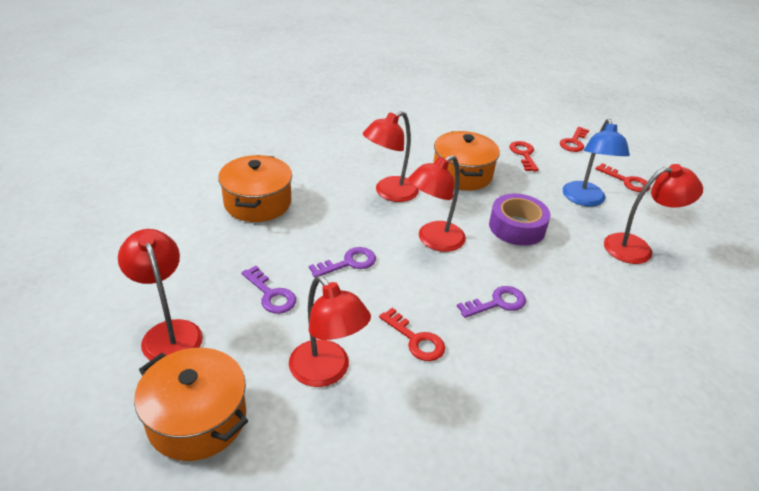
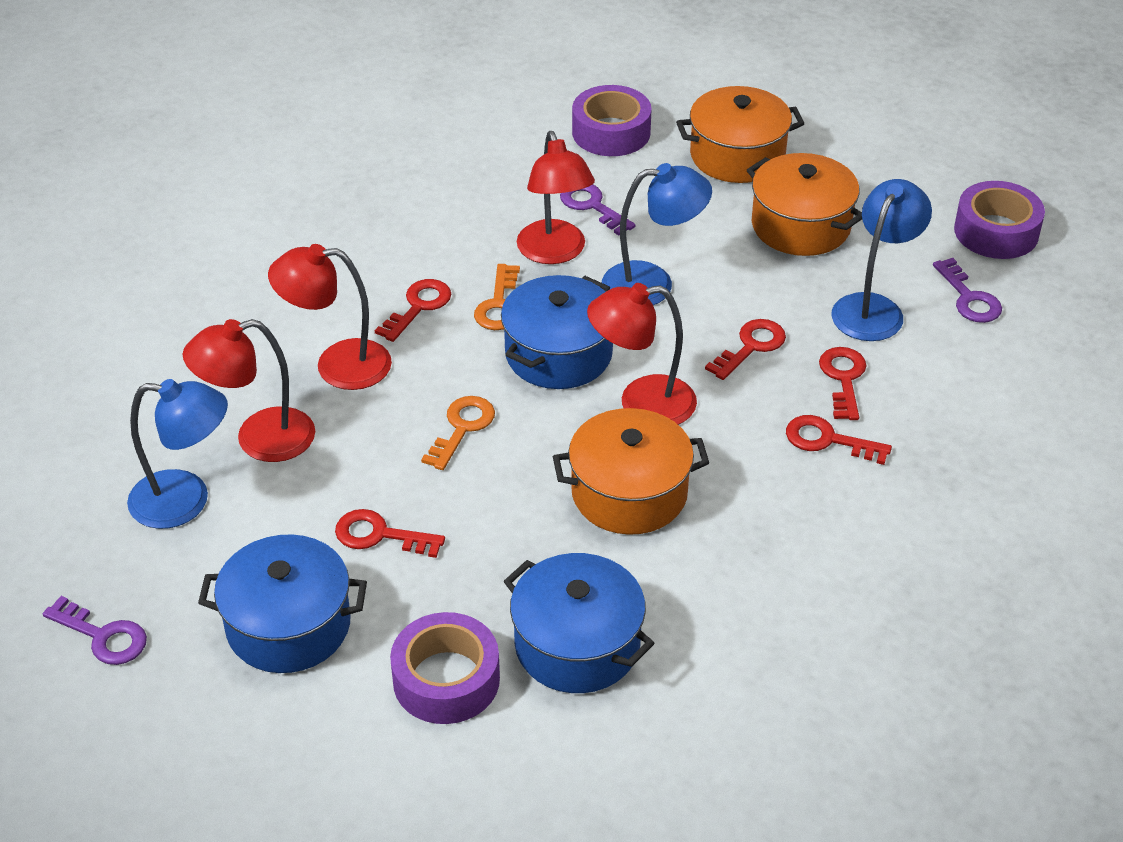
blue lamp: 1 -> 3
blue pot: 0 -> 3
orange key: 0 -> 2
purple tape: 1 -> 3
red key: 4 -> 5
red lamp: 5 -> 4

